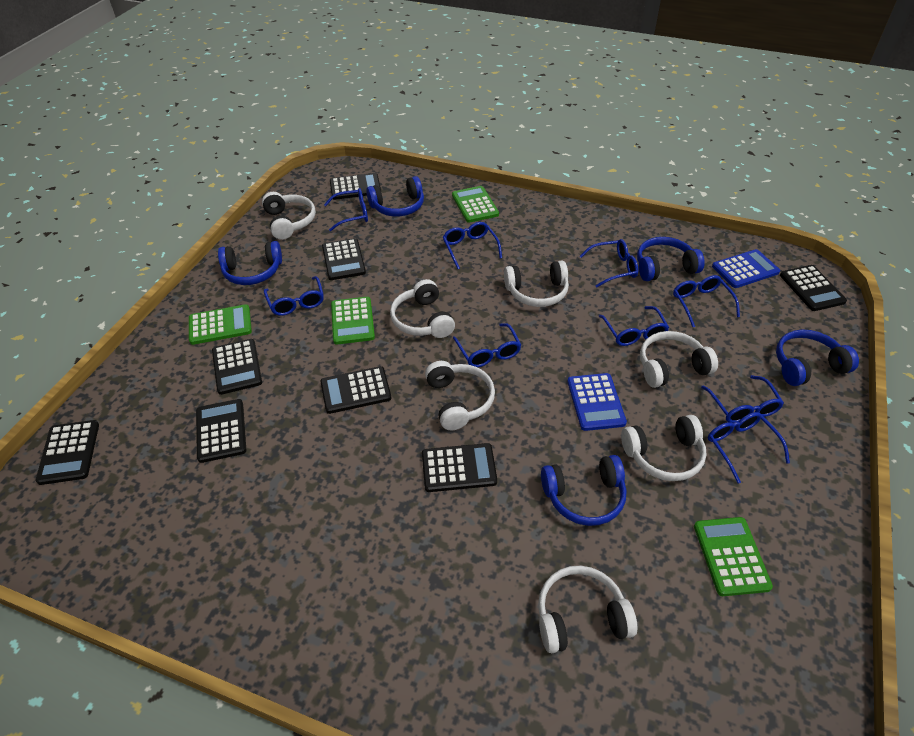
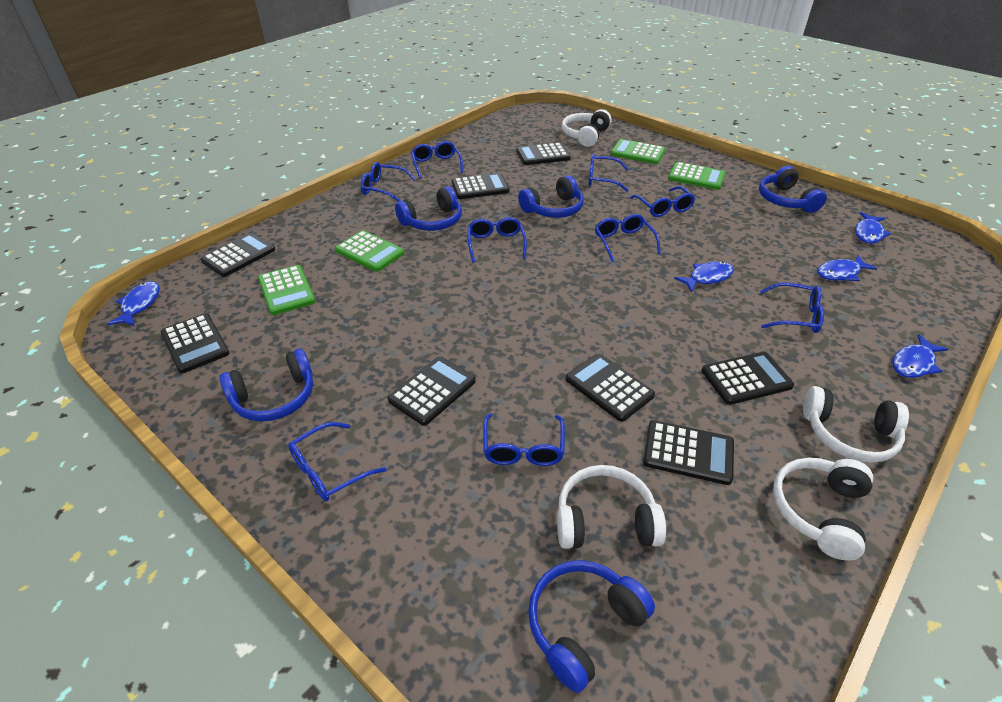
blue calculator: 2 -> 0
blue fish: 0 -> 5
white headphones: 7 -> 4

